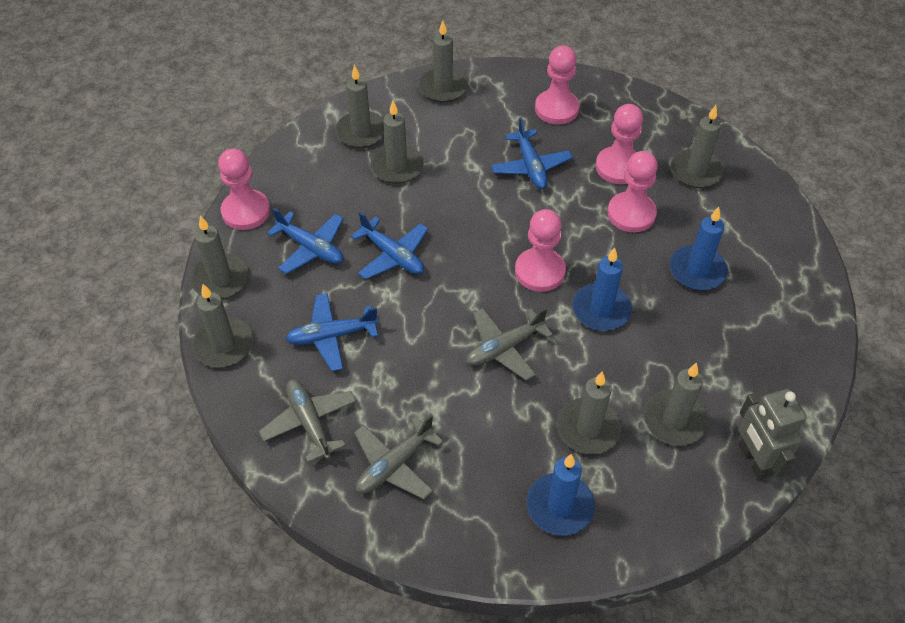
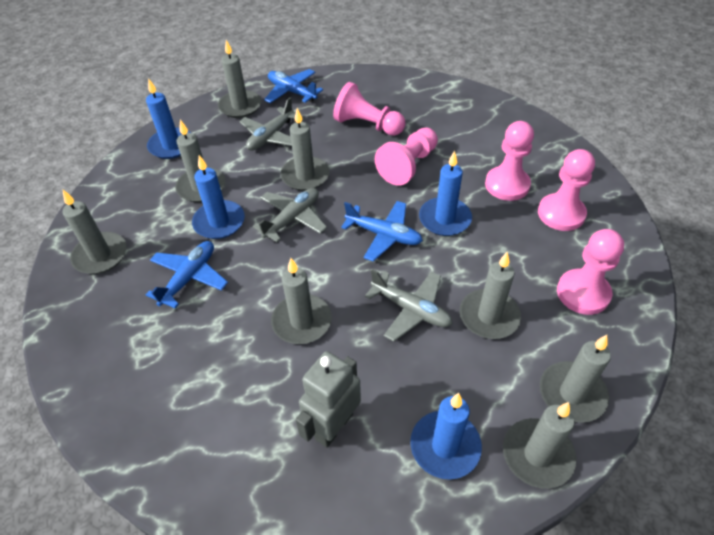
blue candle: 3 -> 4
blue plane: 4 -> 3

